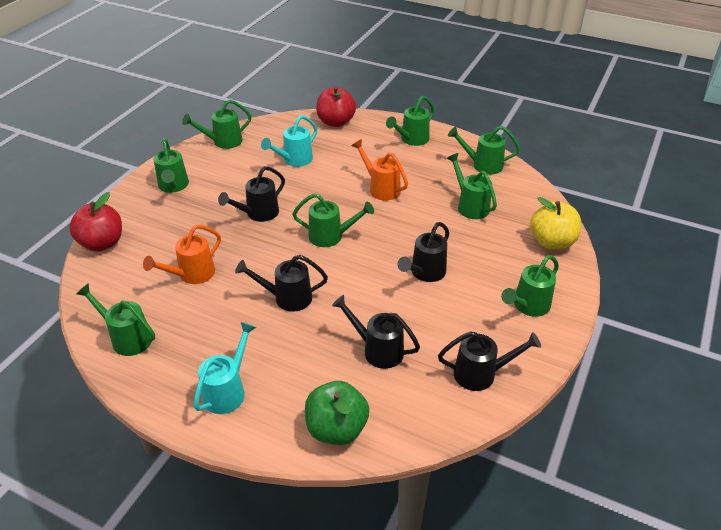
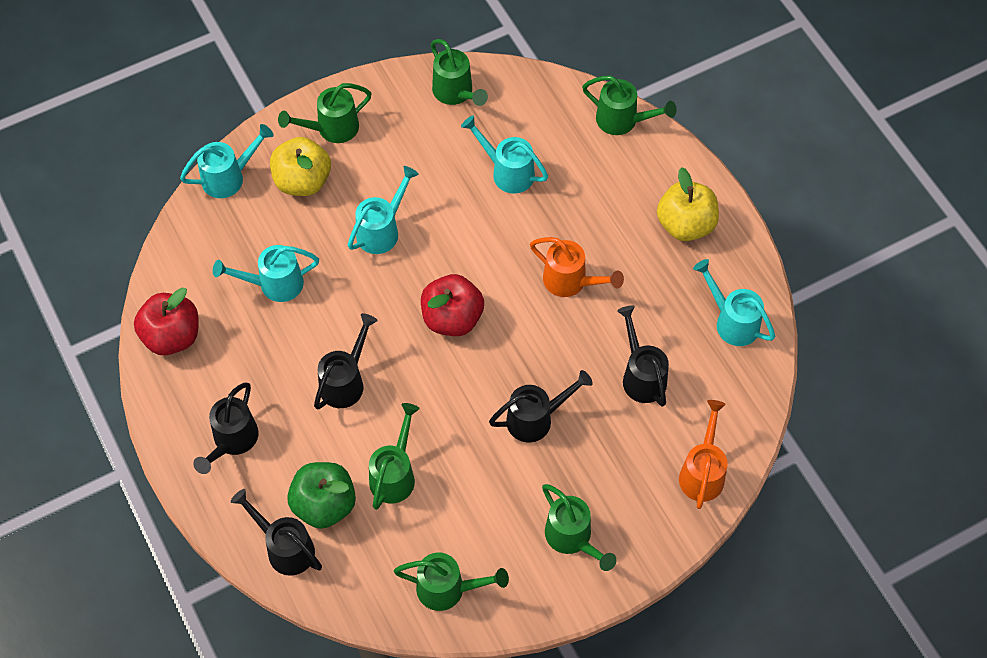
green watering can: 8 -> 6
turquoise watering can: 2 -> 5
yellow apple: 1 -> 2

